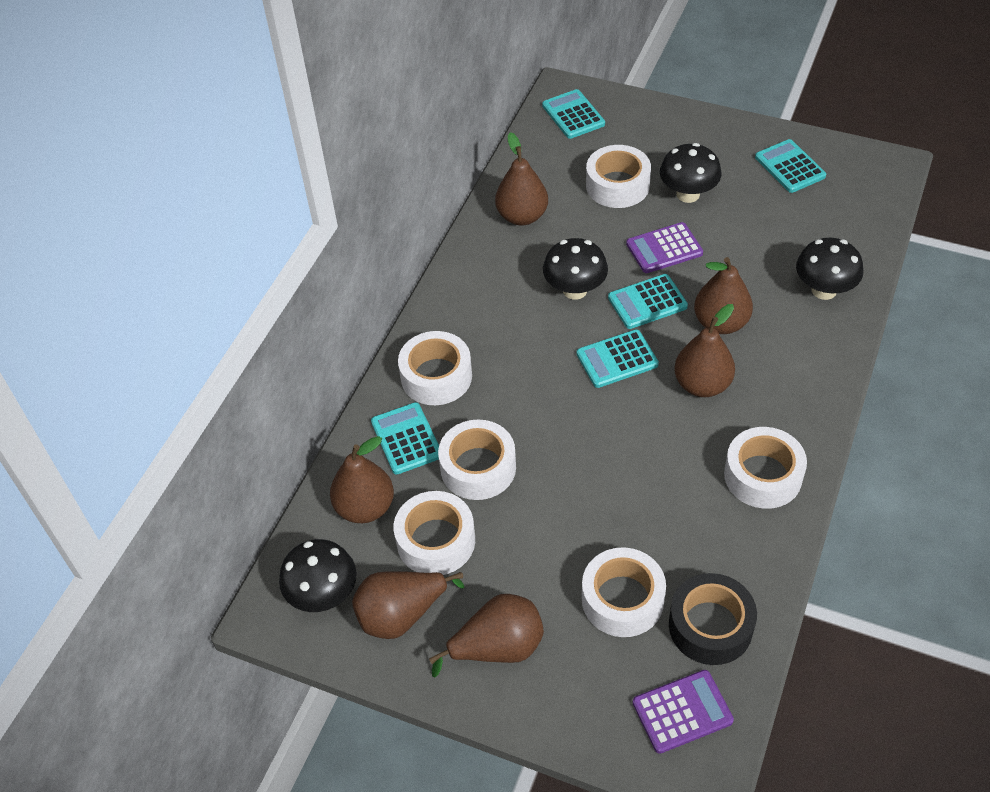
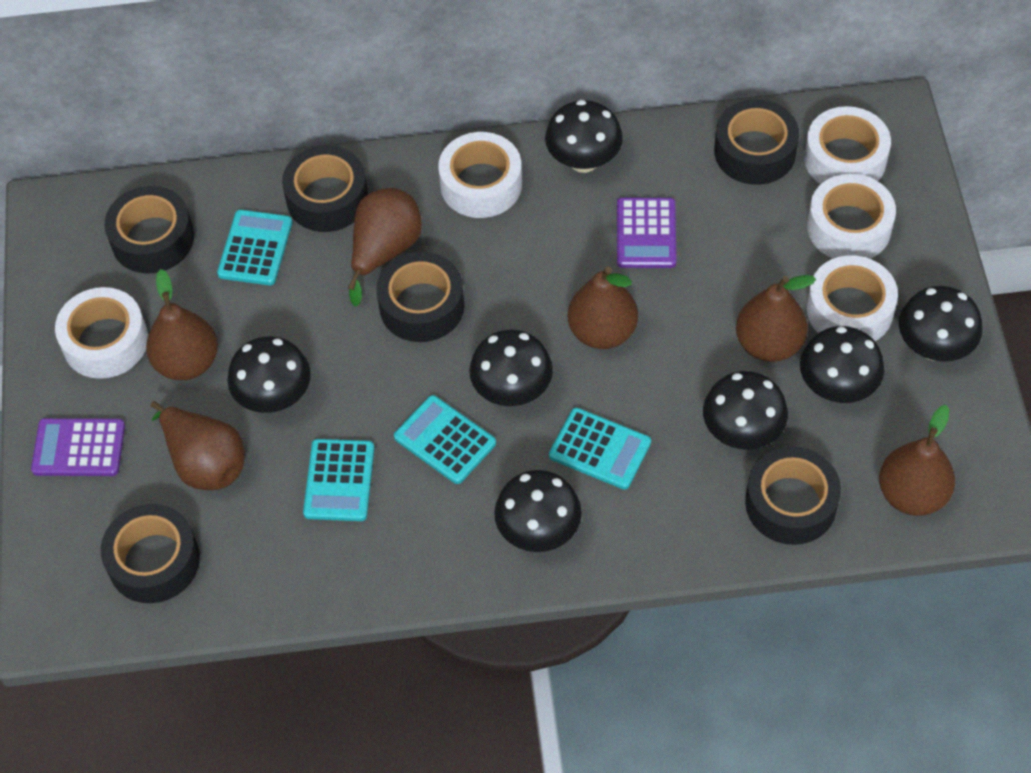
black mushroom: 4 -> 7
black tape: 1 -> 6
turquoise calculator: 5 -> 4
white tape: 6 -> 5

